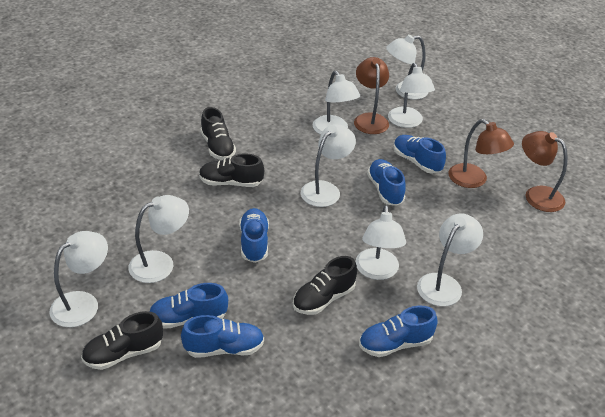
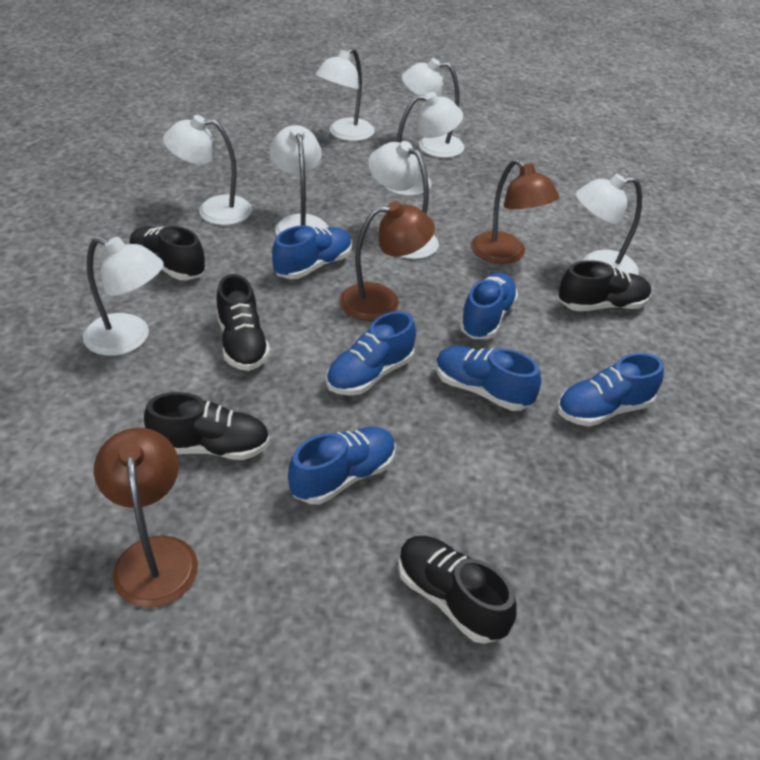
black shoe: 4 -> 5

